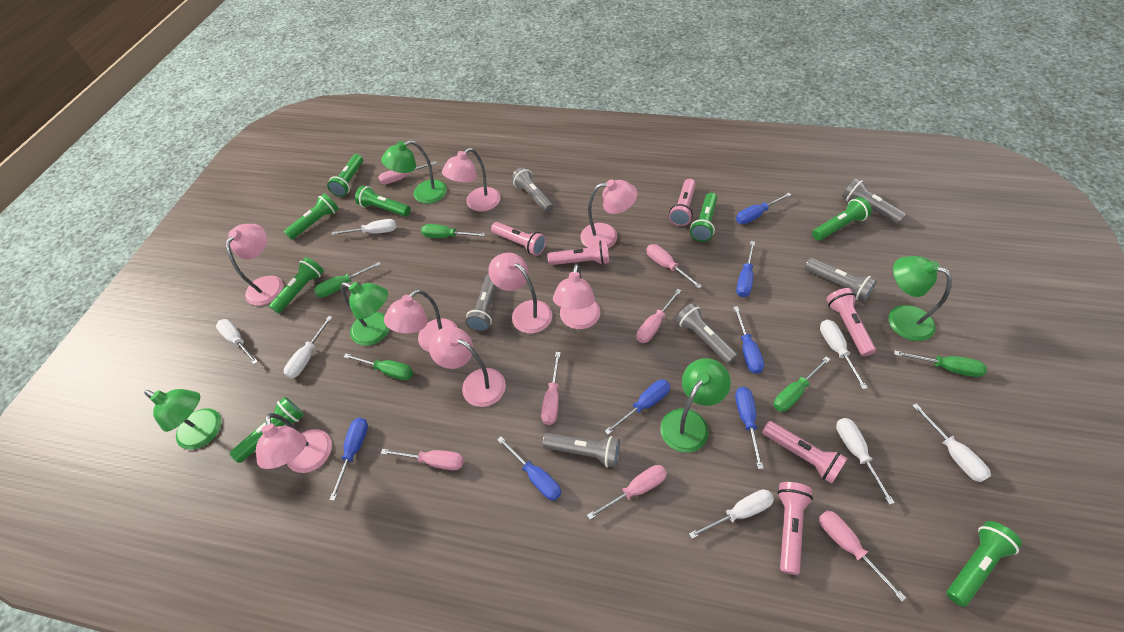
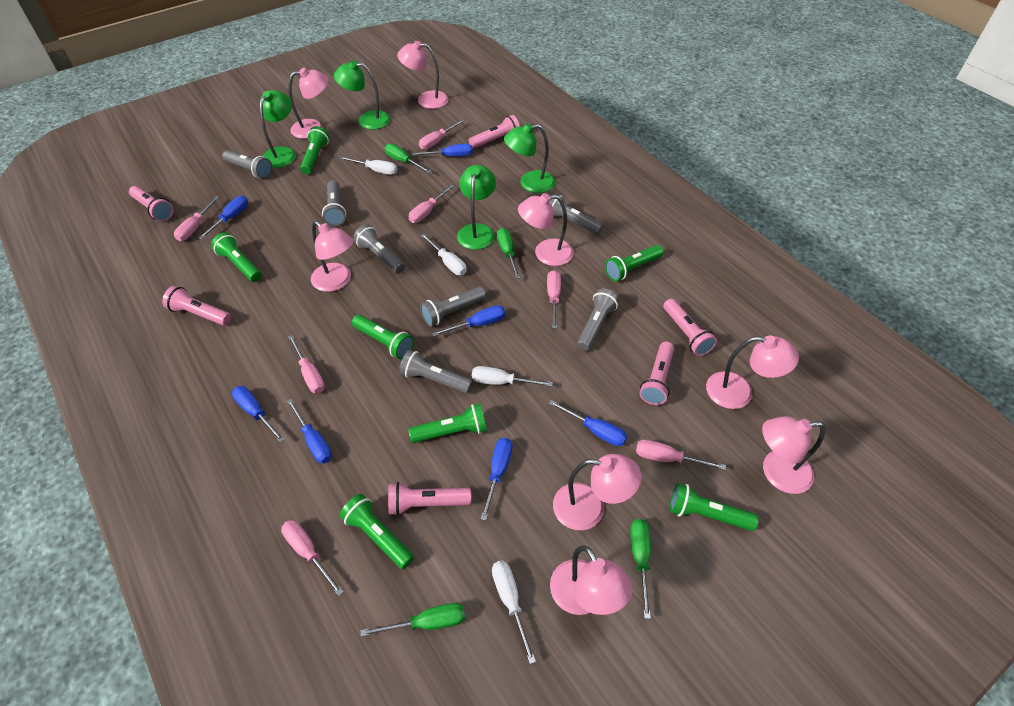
green flashlight: 8 -> 7
green lamp: 5 -> 4
green screwdriver: 5 -> 4
grey flashlight: 6 -> 7
white screwdriver: 7 -> 4

